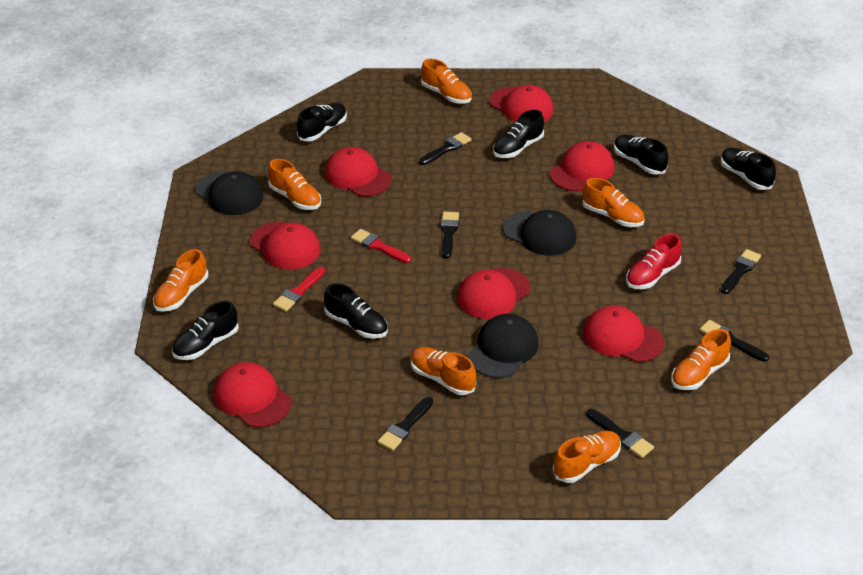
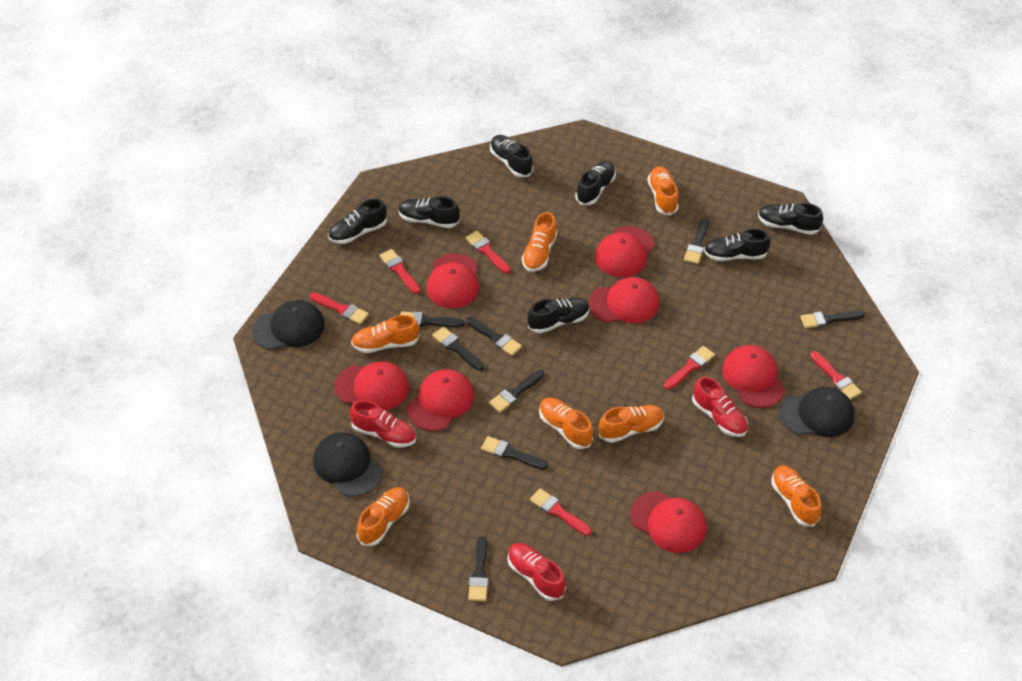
black brush: 6 -> 8
black shoe: 6 -> 7
red brush: 2 -> 6
red shoe: 1 -> 3

